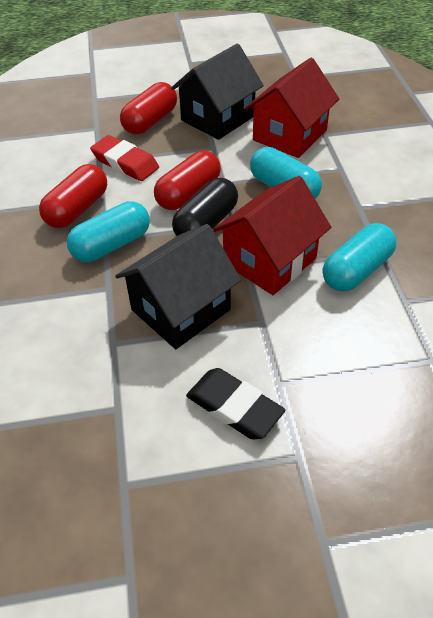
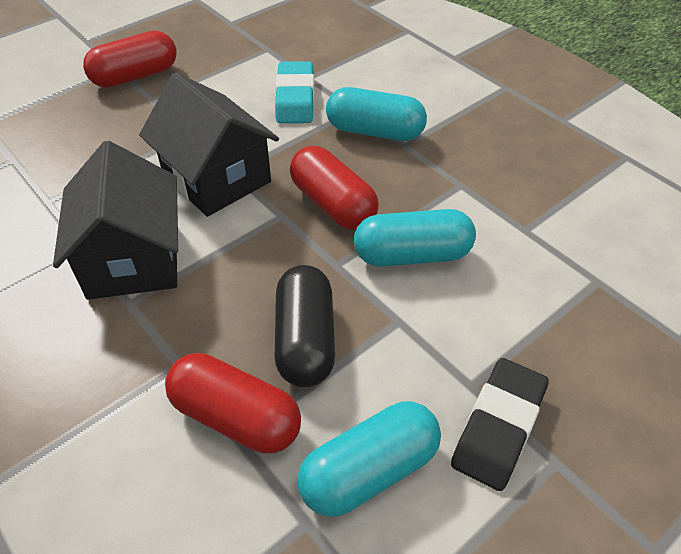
red eraser: 1 -> 0
red house: 2 -> 0
turquoise eraser: 0 -> 1

